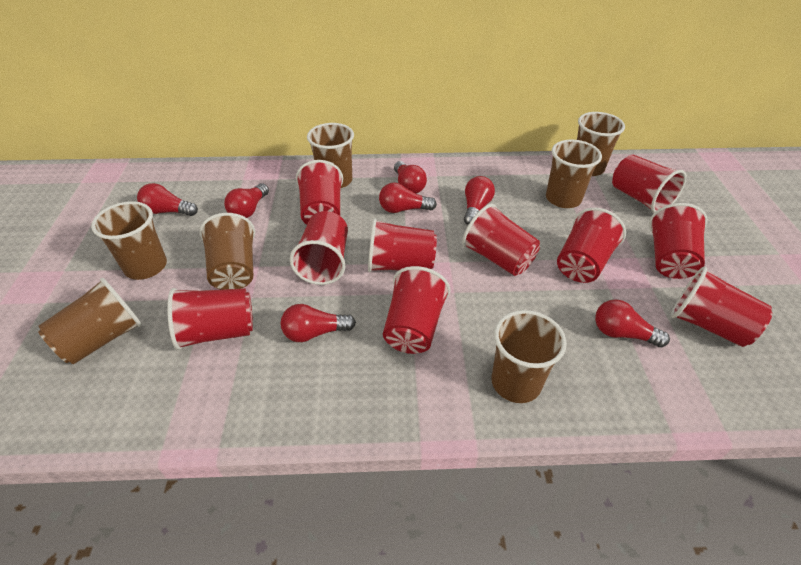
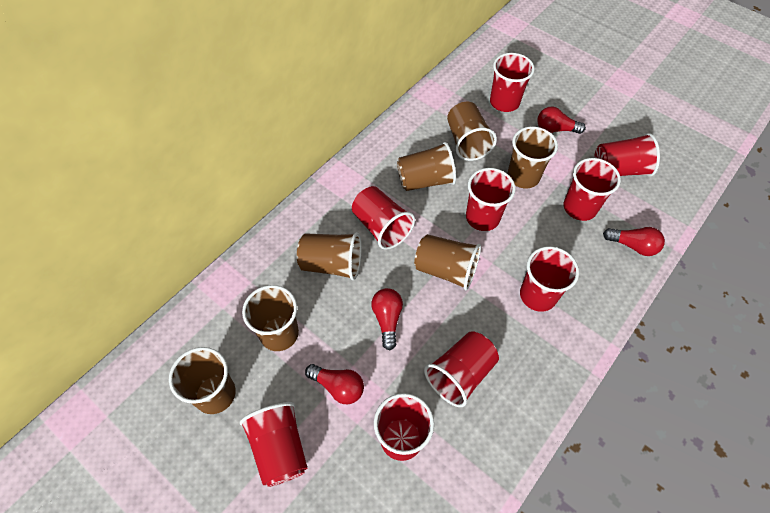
red cup: 10 -> 9
red light bulb: 7 -> 4

